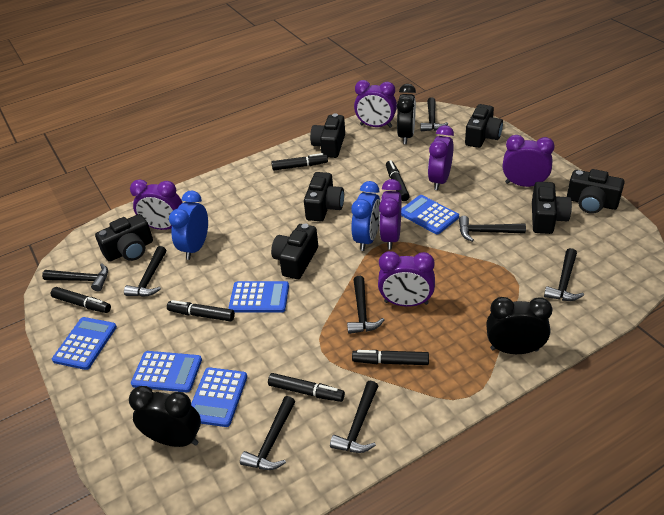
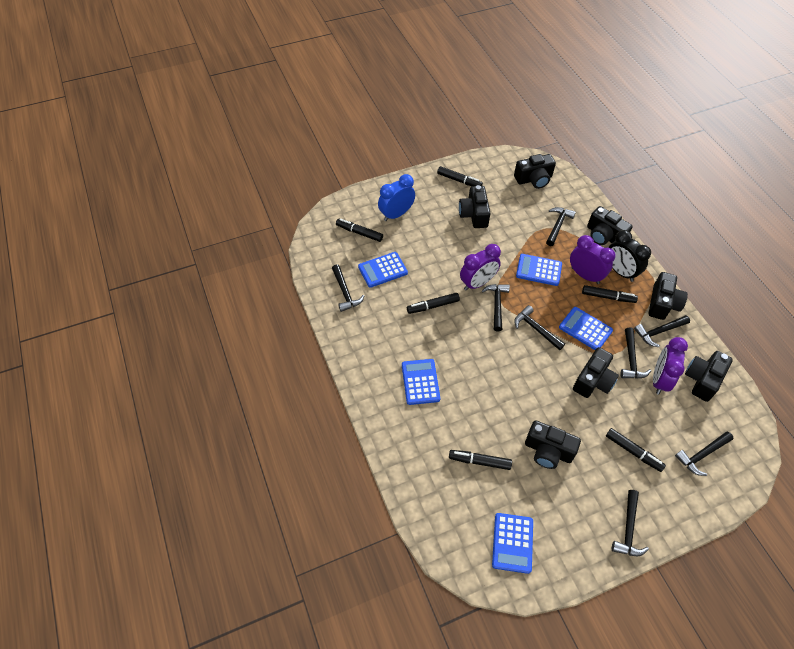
black clock: 3 -> 1
blue clock: 2 -> 1
purple clock: 6 -> 3

